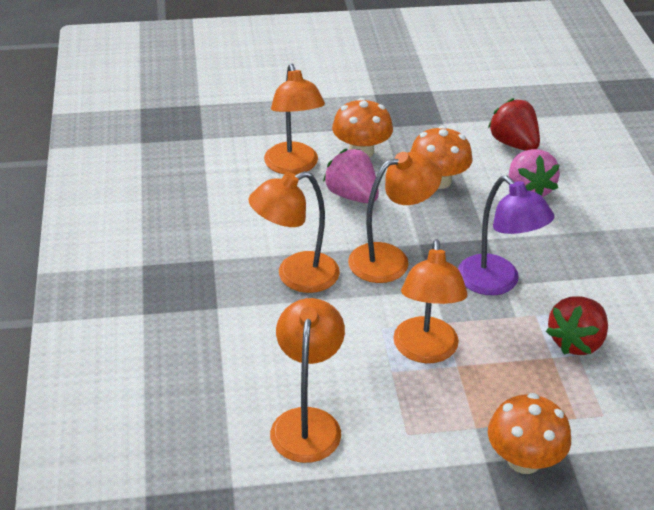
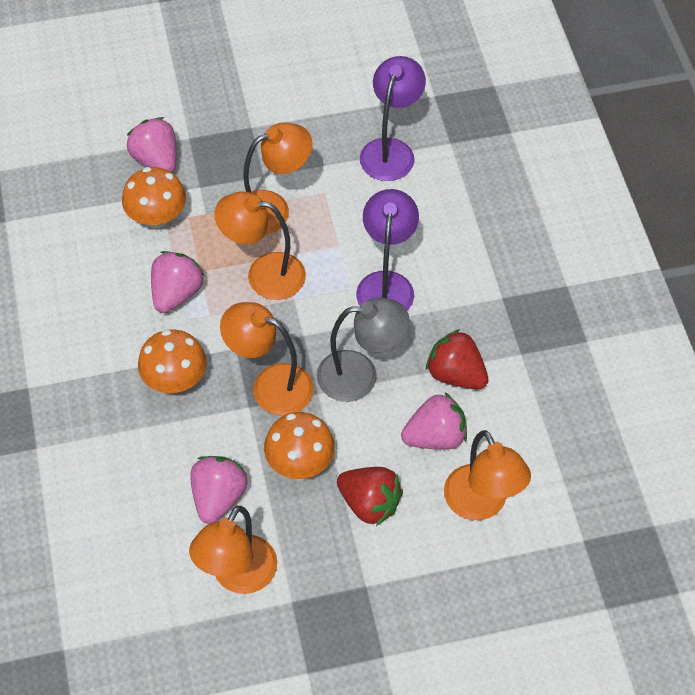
grey lamp: 0 -> 1
pink strawberry: 2 -> 4
purple lamp: 1 -> 2

